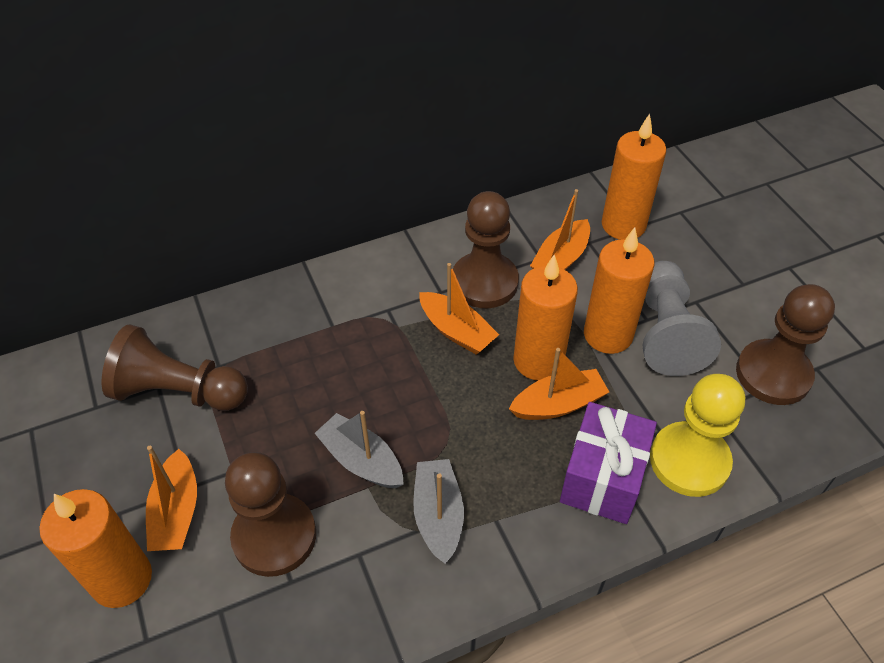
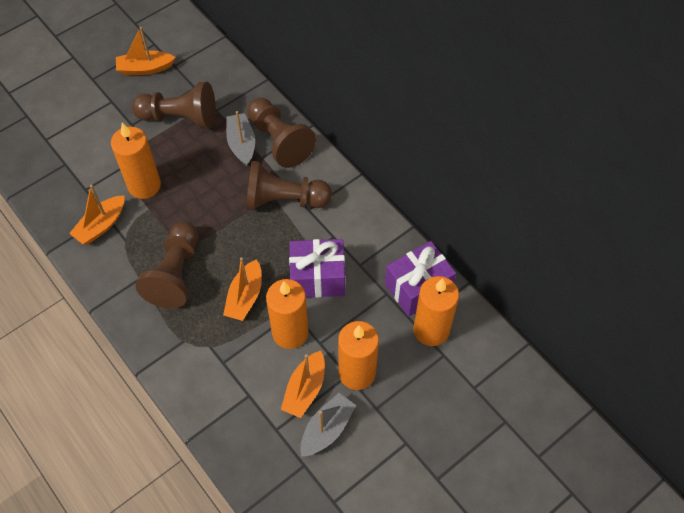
grey pawn: 1 -> 0
purple gift: 1 -> 2
yellow pawn: 1 -> 0

